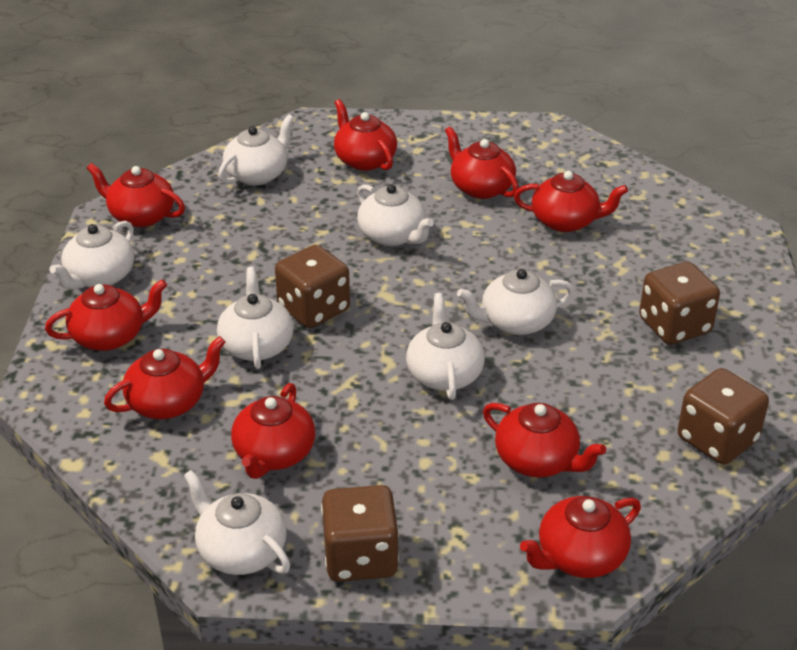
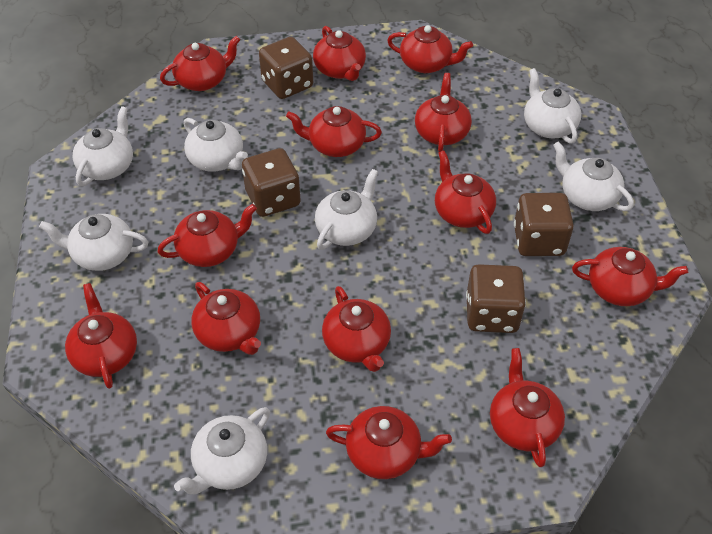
red teapot: 9 -> 13

